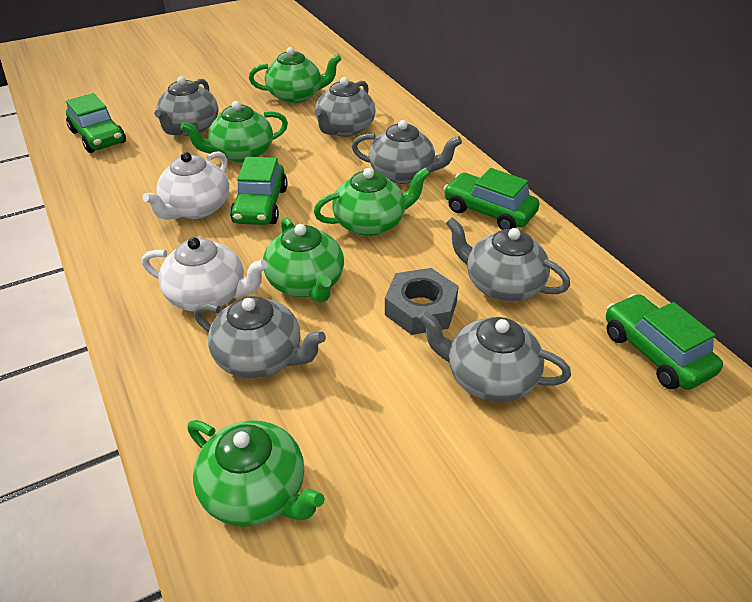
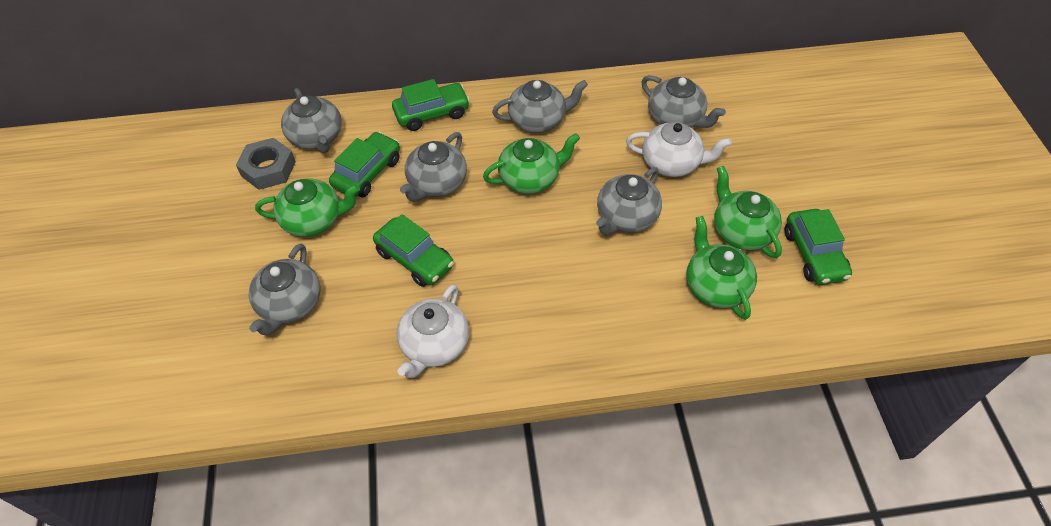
green teapot: 5 -> 4

